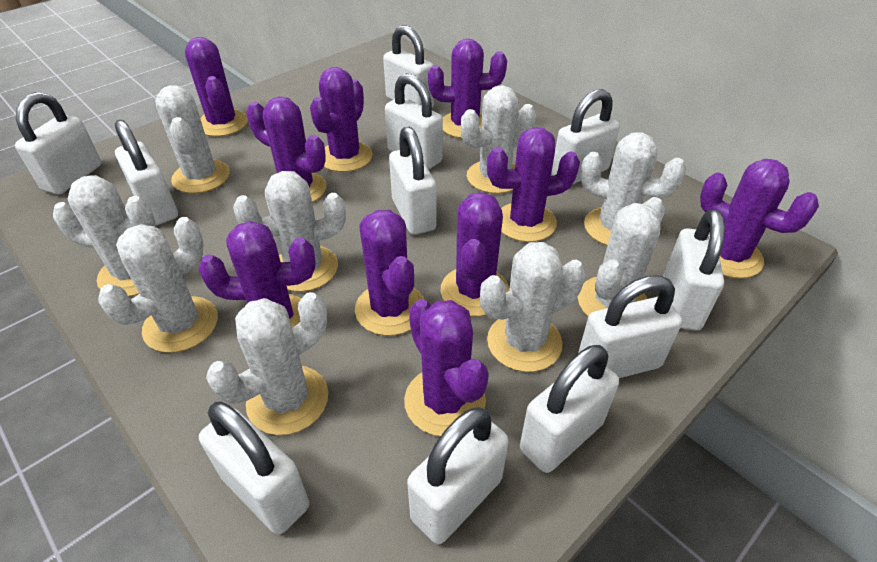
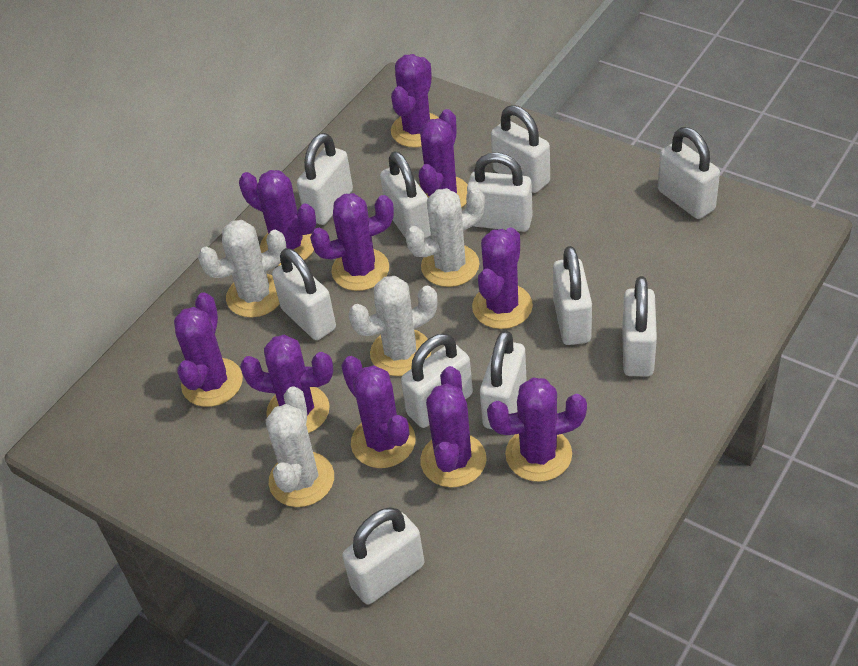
white cactus: 9 -> 4

